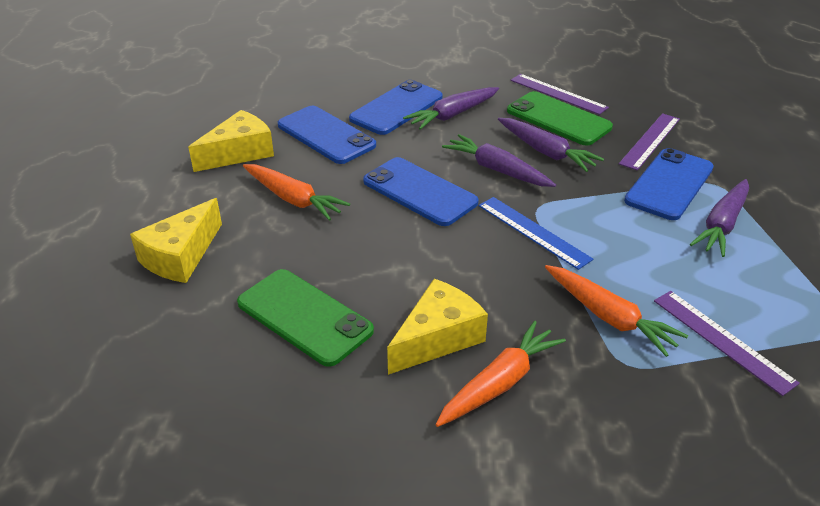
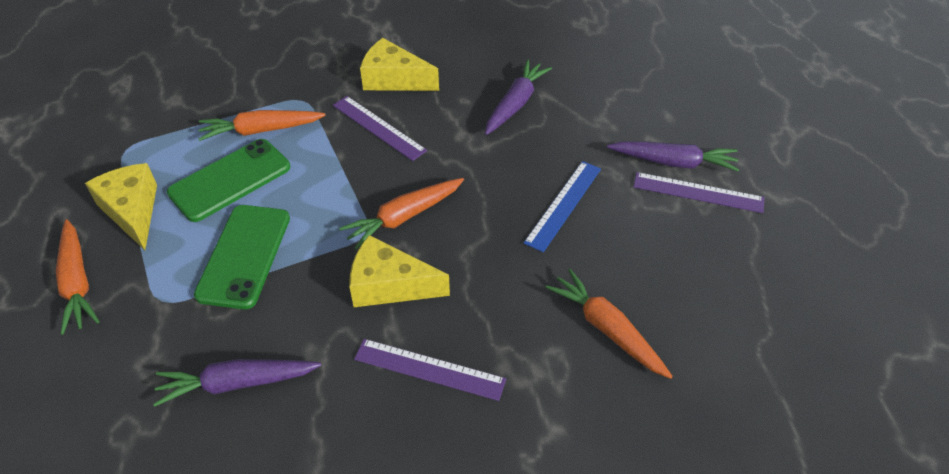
blue phone: 4 -> 0
orange carrot: 3 -> 4
purple carrot: 4 -> 3

